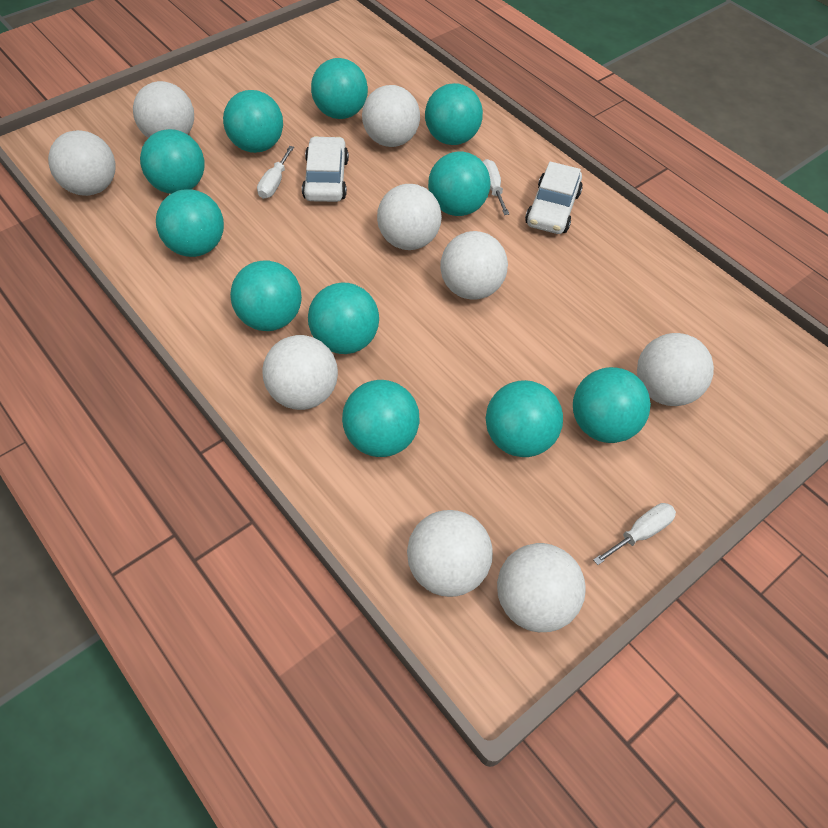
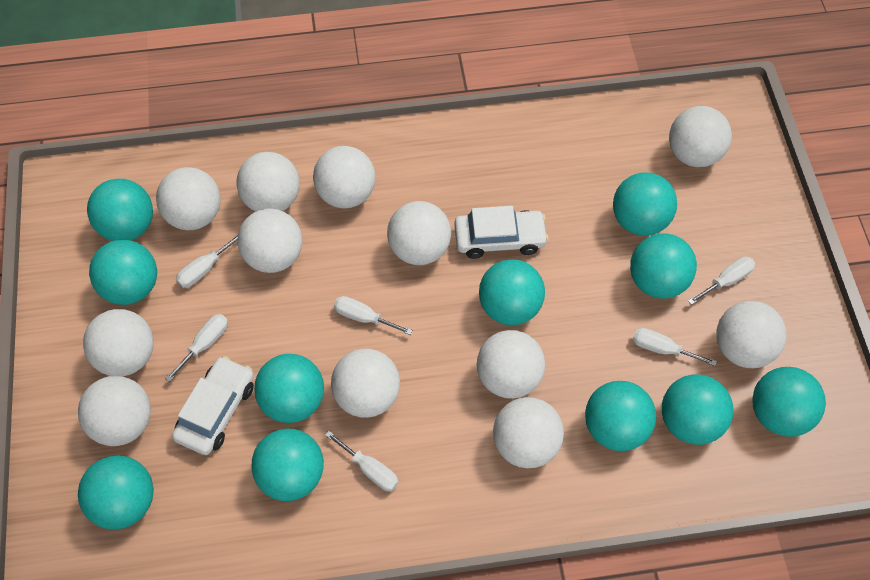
white ball: 9 -> 12
white screwdriver: 3 -> 6

